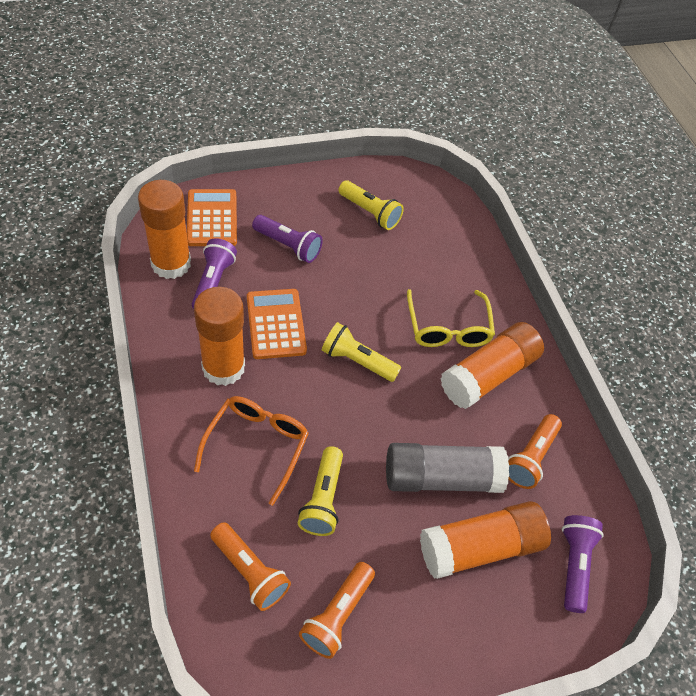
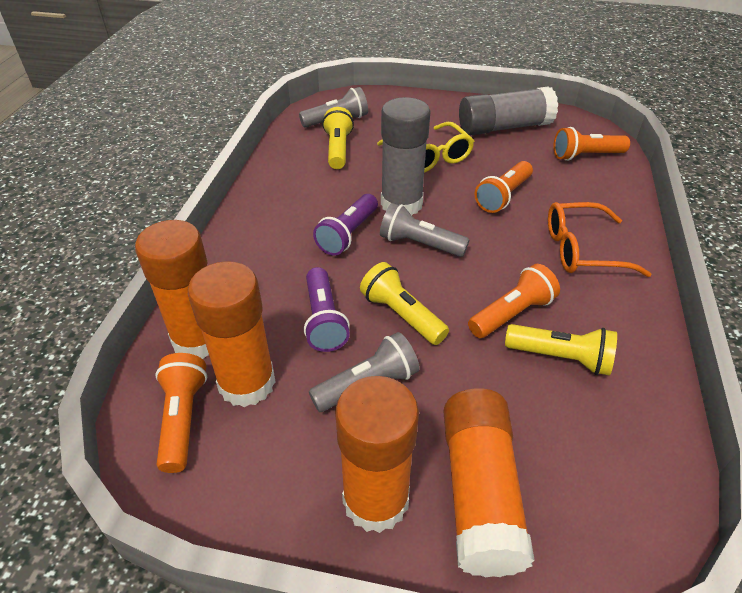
grey flashlight: 0 -> 3
grey glue stick: 1 -> 2
orange calculator: 2 -> 0
orange flashlight: 3 -> 4
purple flashlight: 3 -> 2

